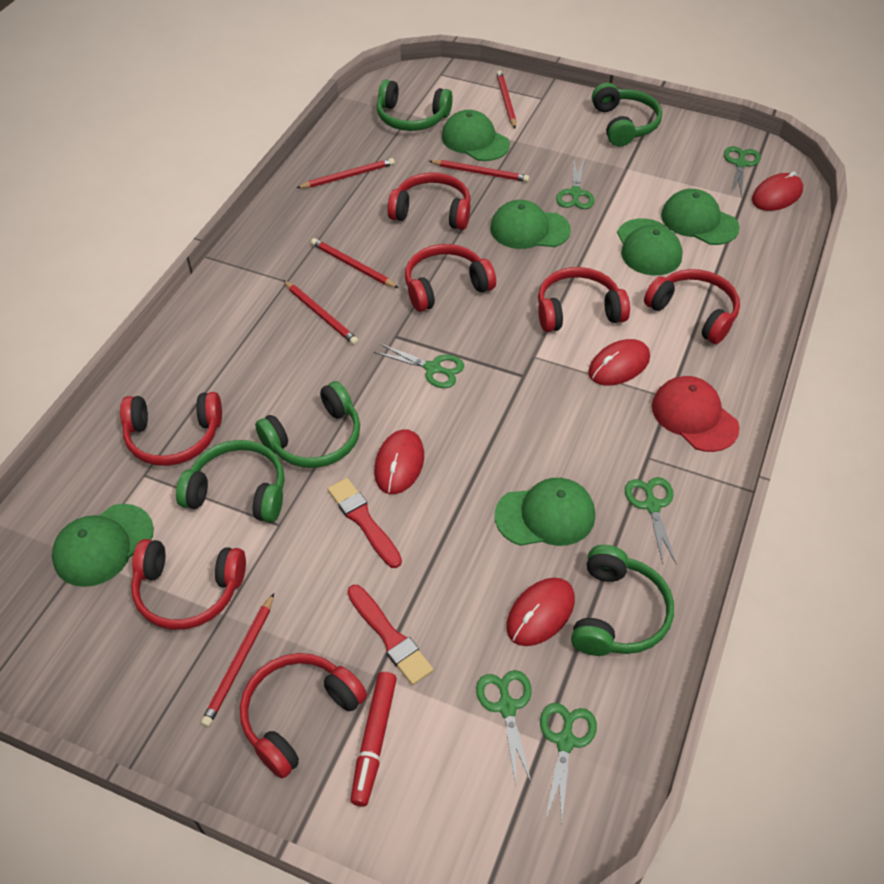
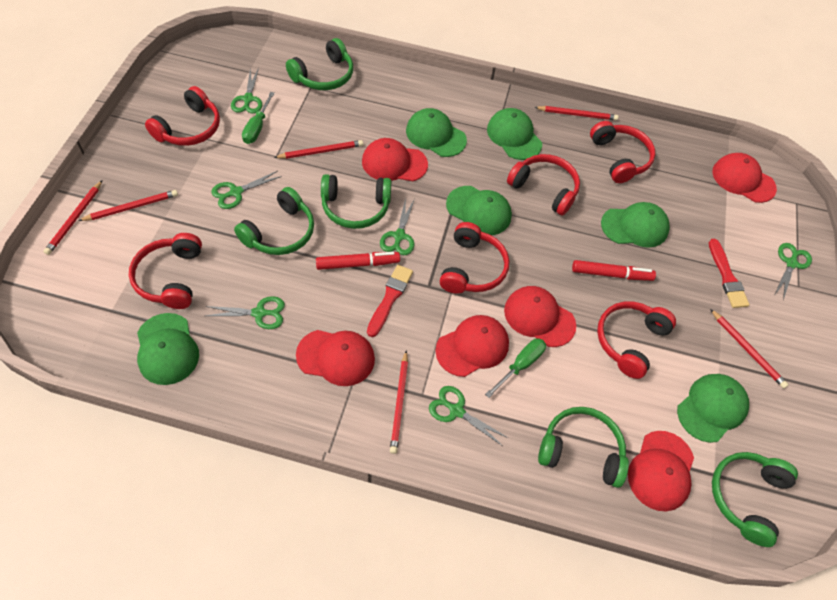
green screwdriver: 0 -> 2
red cap: 1 -> 6
red headphones: 7 -> 6
red marker: 1 -> 2
red mouse: 4 -> 0

